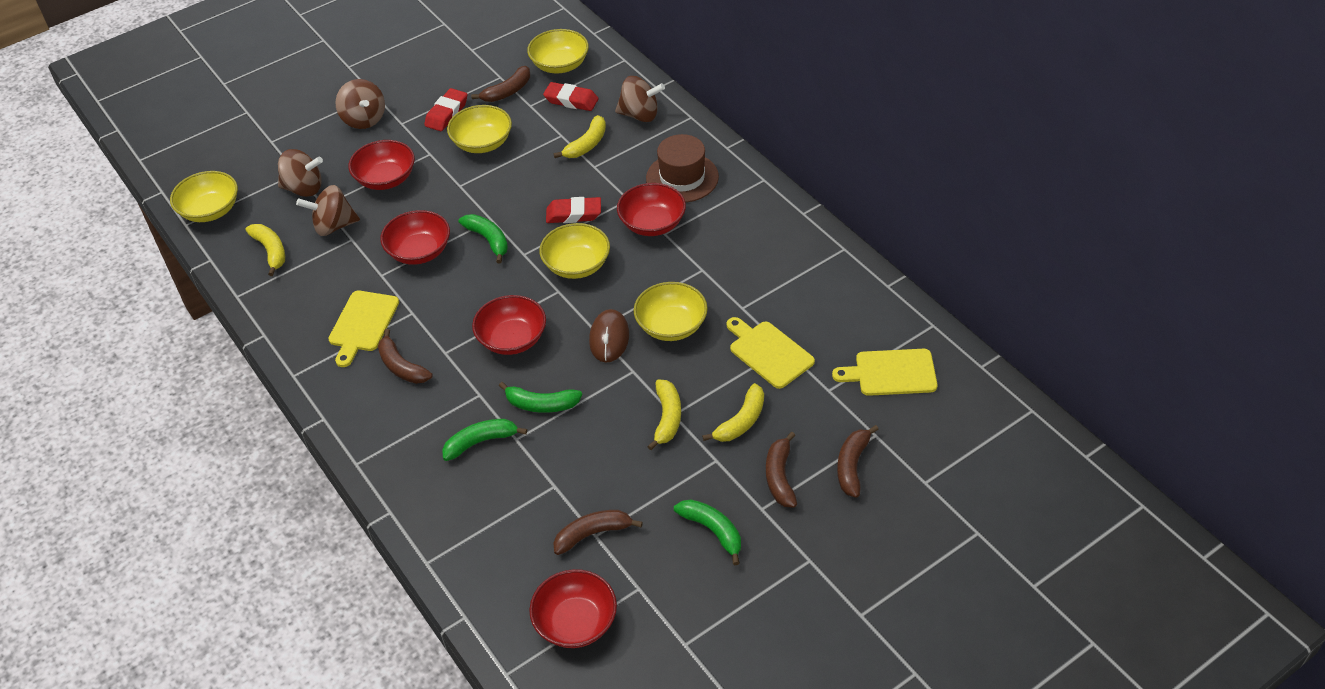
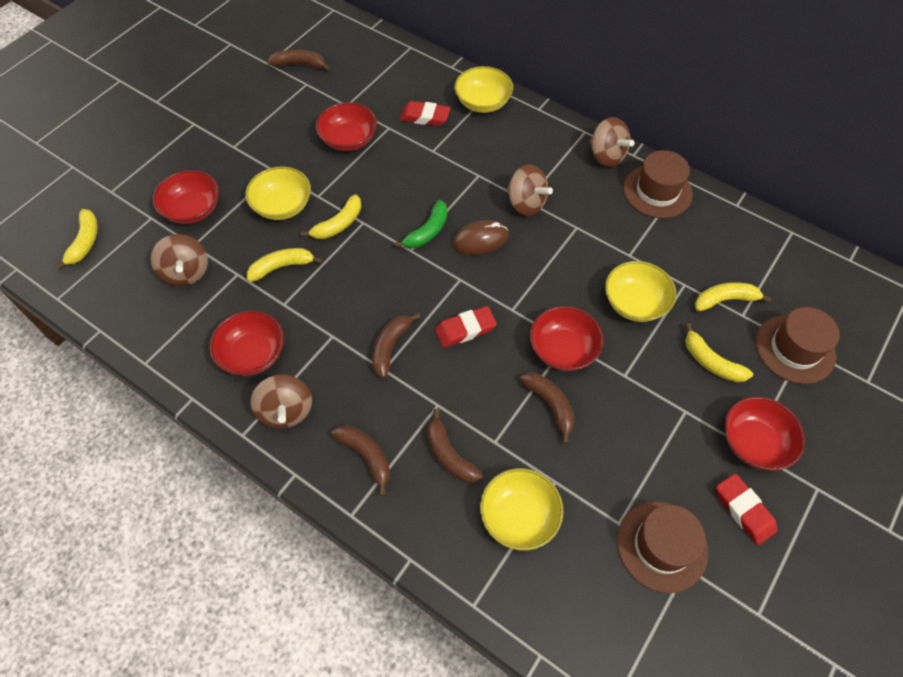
brown hat: 1 -> 3
green banana: 4 -> 1
yellow banana: 4 -> 5
yellow bowl: 5 -> 4
yellow cutting board: 3 -> 0

